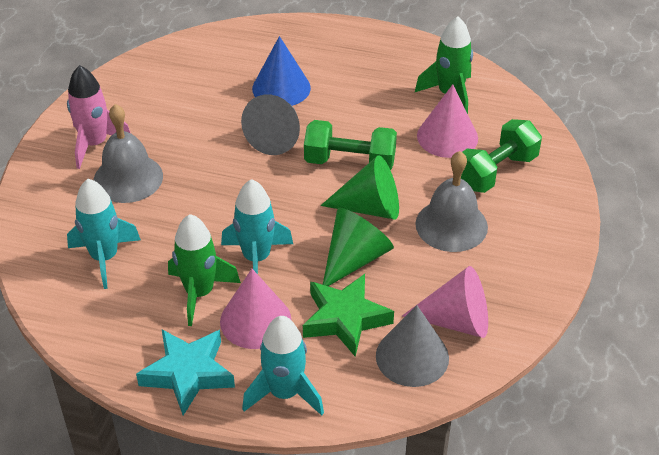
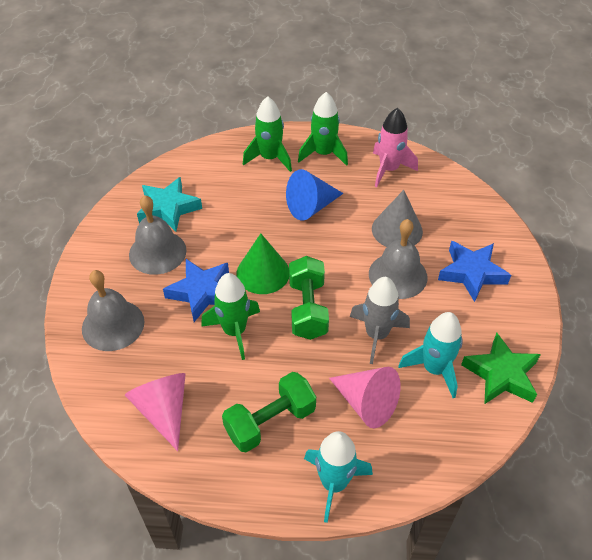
blue star: 0 -> 2
green cone: 2 -> 1
green rocket: 2 -> 3
grey bell: 2 -> 3
grey cone: 2 -> 1
grey rocket: 0 -> 1
pink cone: 3 -> 2
turquoise rocket: 3 -> 2

